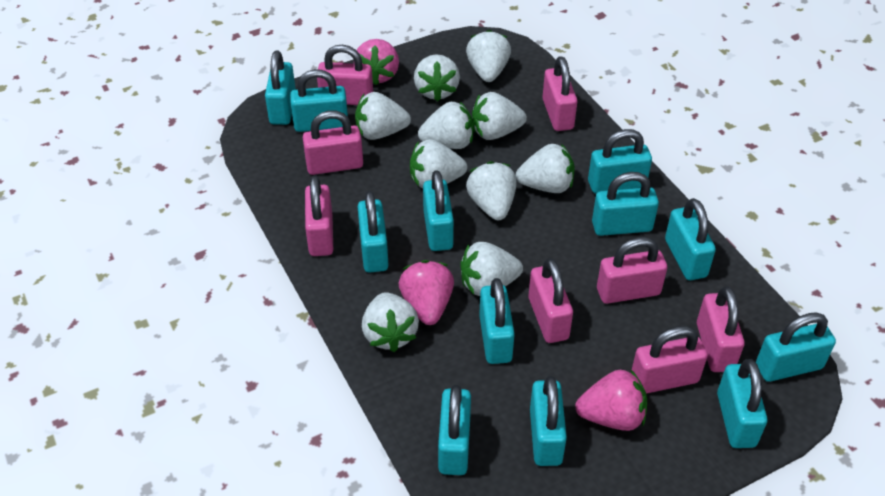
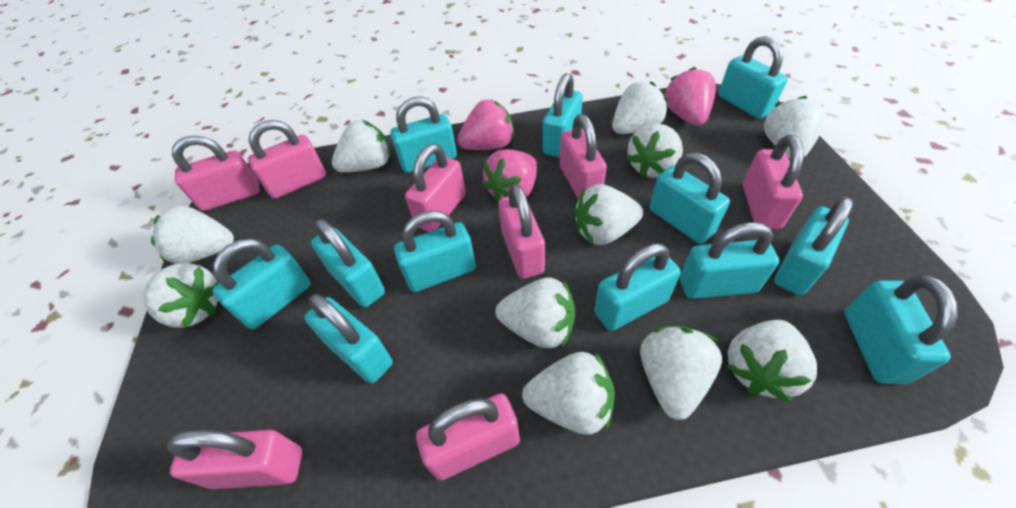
white strawberry: 10 -> 11

